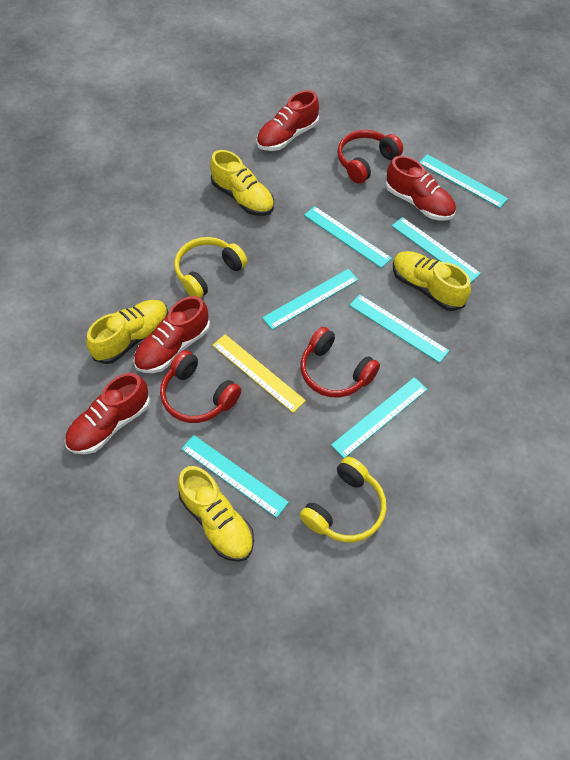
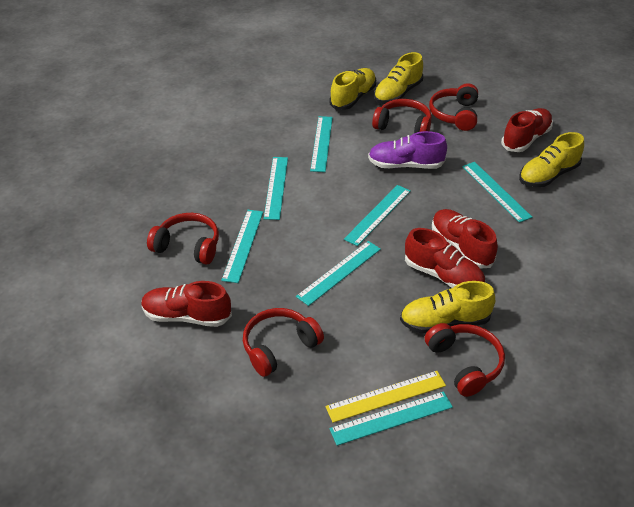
purple shoe: 0 -> 1
red headphones: 3 -> 5
yellow headphones: 2 -> 0

